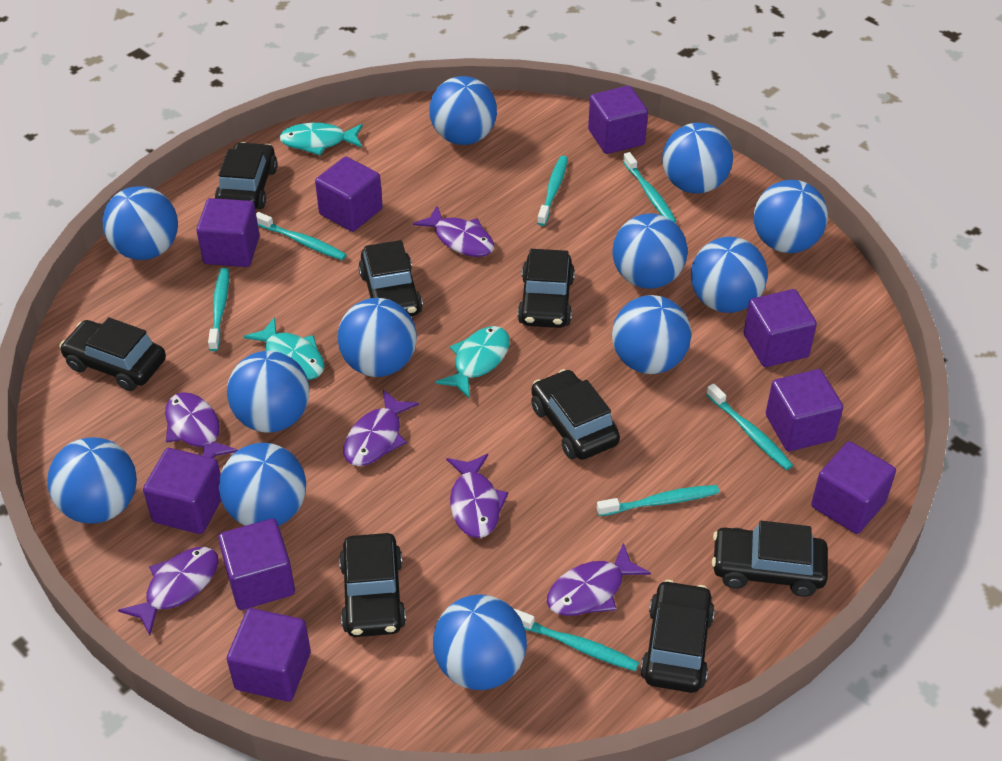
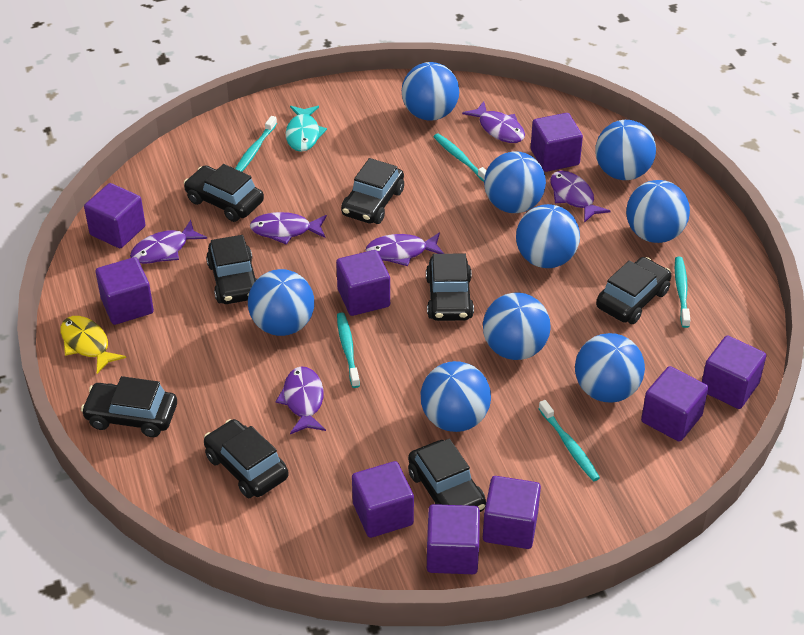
blue ball: 12 -> 9
turquoise fish: 3 -> 1
turquoise toothbrush: 7 -> 5
yellow fish: 0 -> 1

